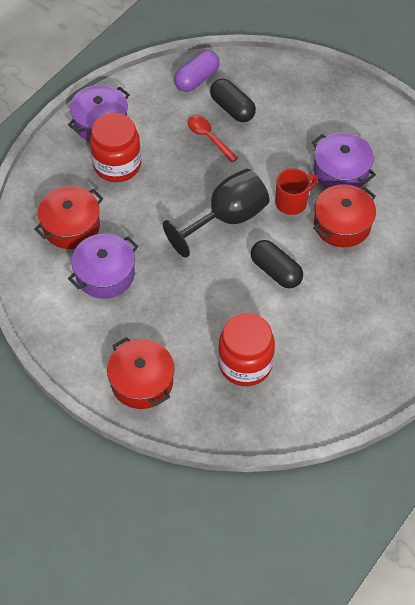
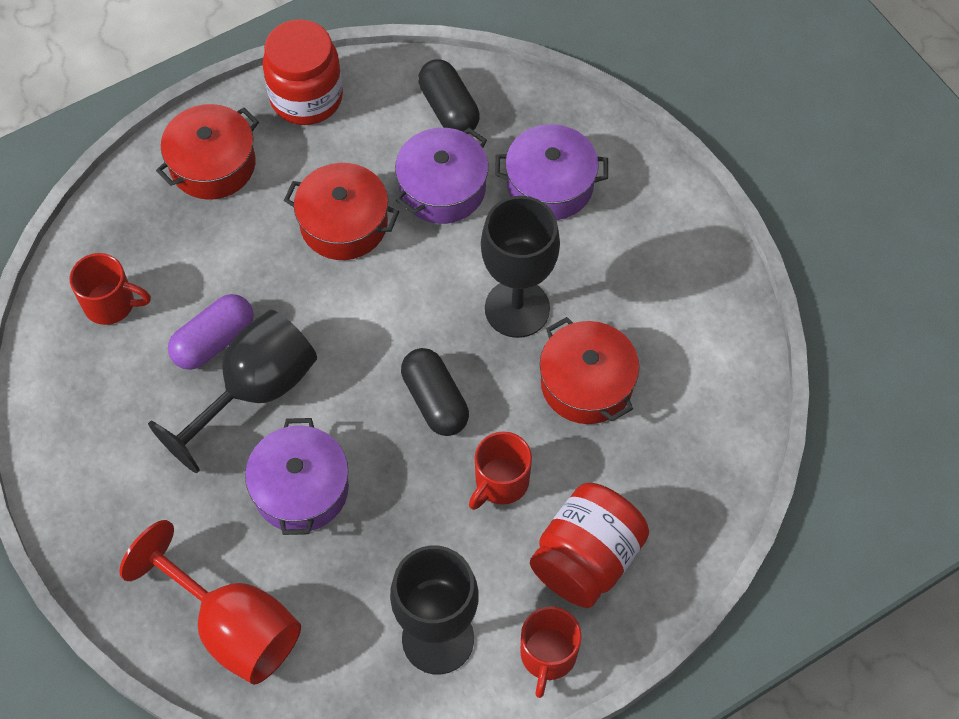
black goblet: 1 -> 3
red goblet: 0 -> 1
red mug: 1 -> 3
red spoon: 1 -> 0

